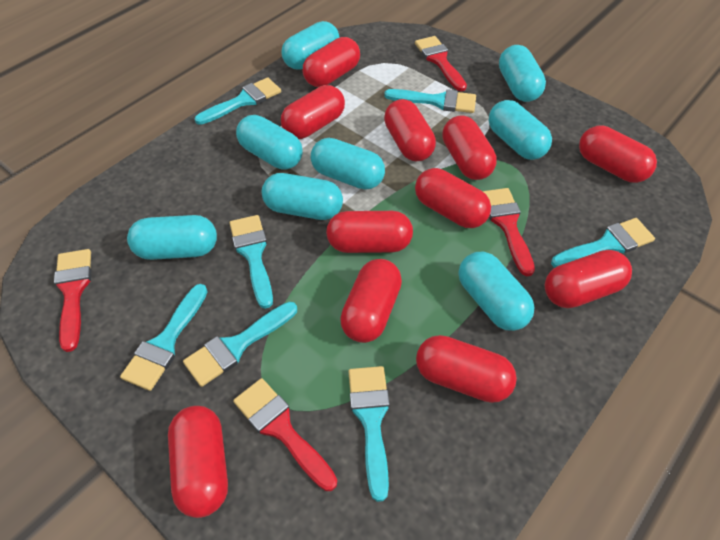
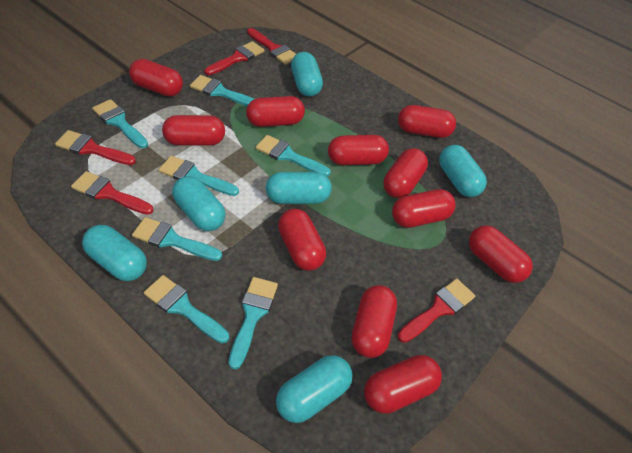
red brush: 4 -> 5
turquoise capsule: 8 -> 6

